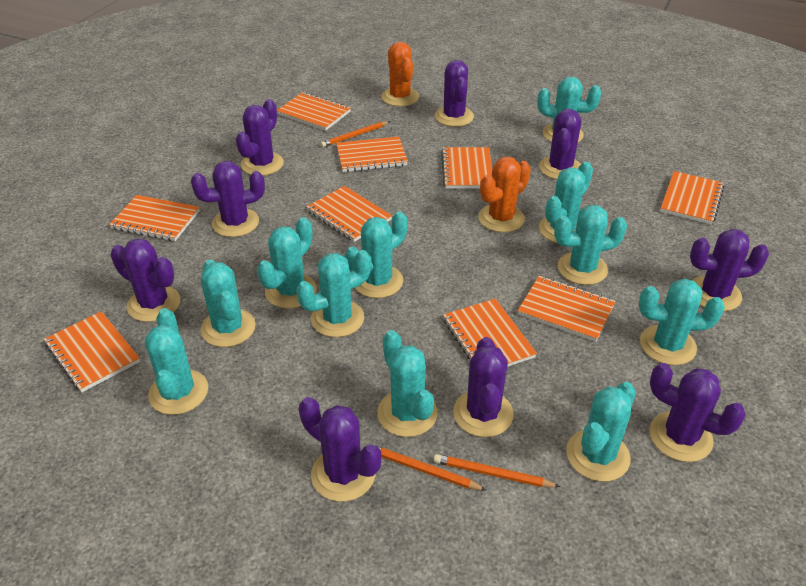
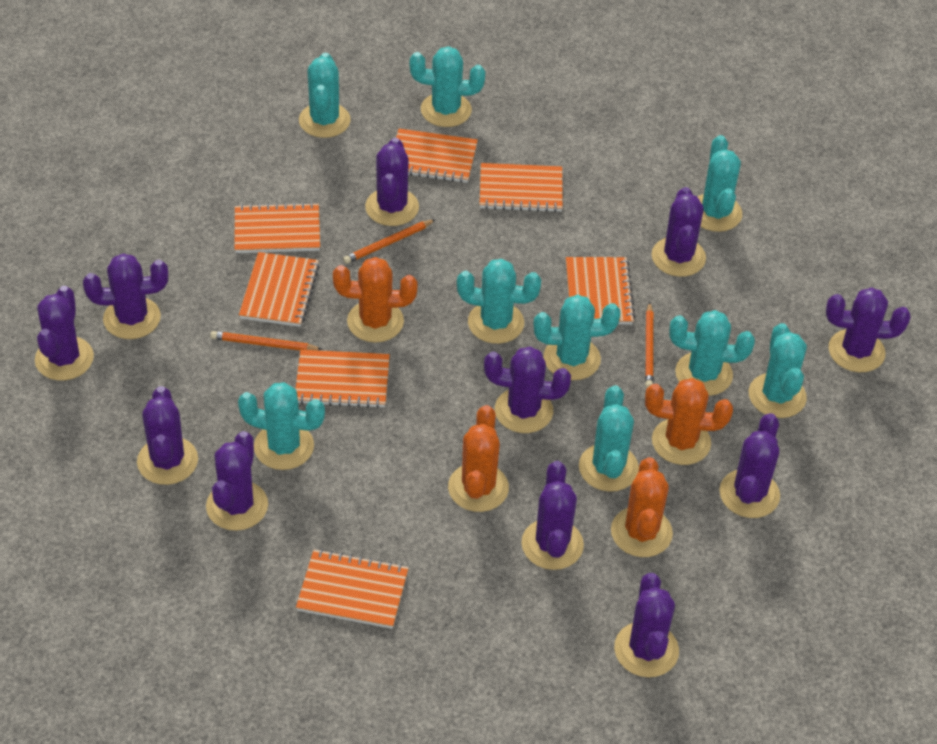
orange cactus: 2 -> 4
orange notebook: 9 -> 7
purple cactus: 9 -> 11
turquoise cactus: 11 -> 9

